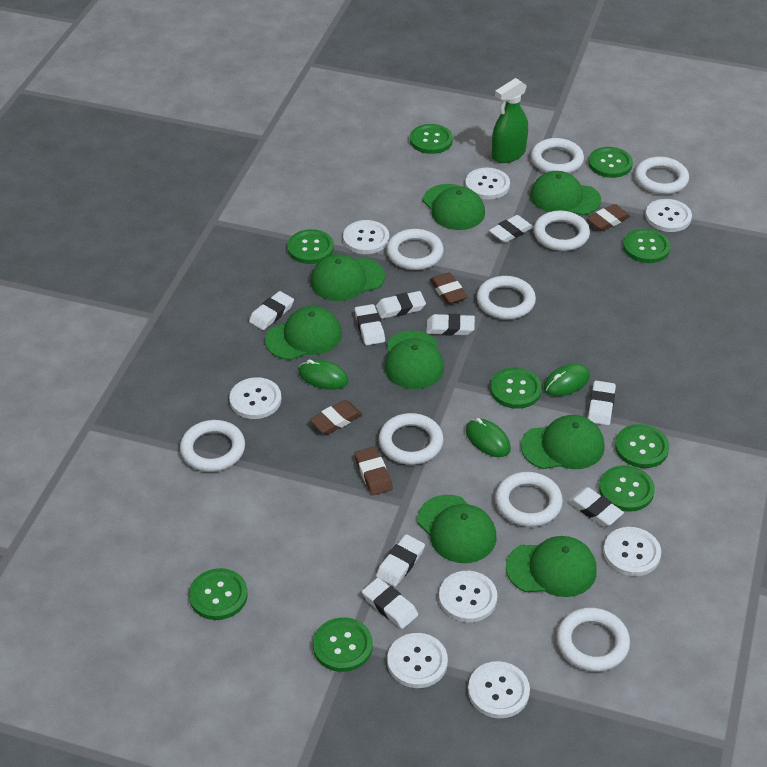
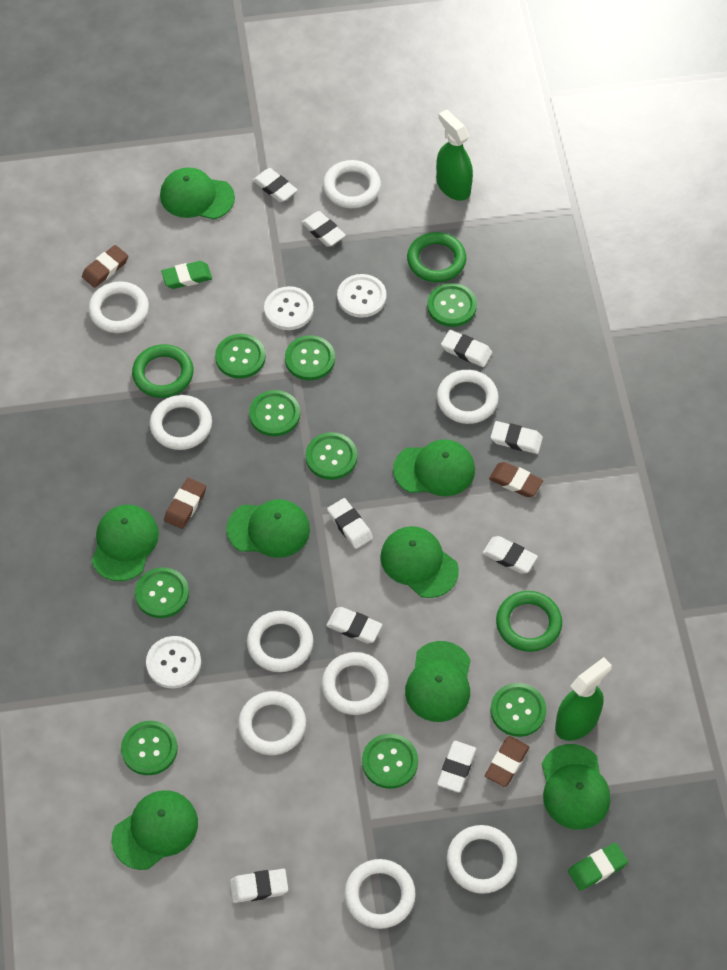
green eraser: 0 -> 2
green mouse: 3 -> 0
green ring: 0 -> 3
green spray bottle: 1 -> 2
white button: 8 -> 3

